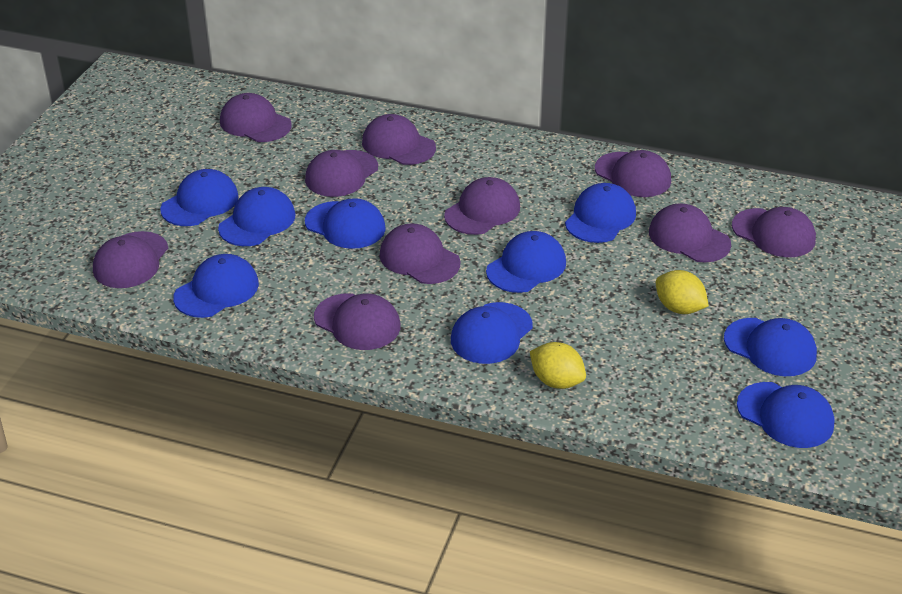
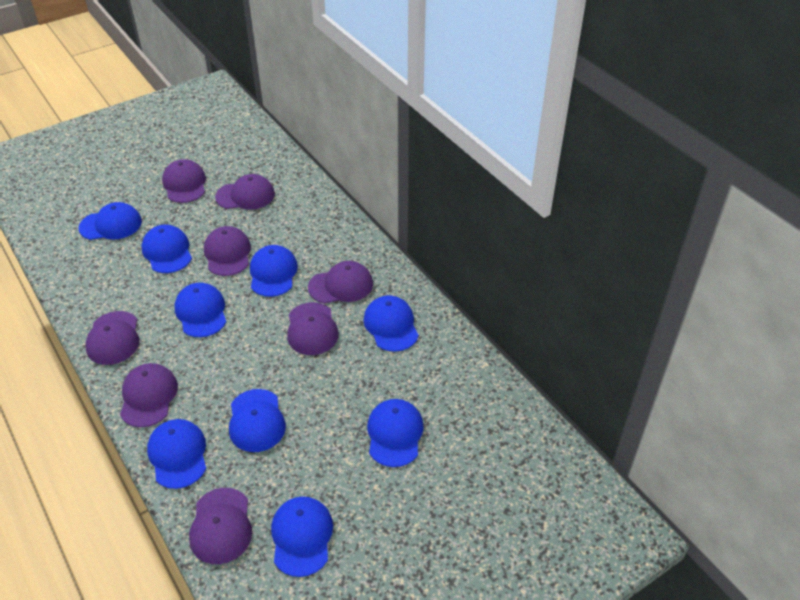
purple cap: 10 -> 8
yellow lemon: 2 -> 0

